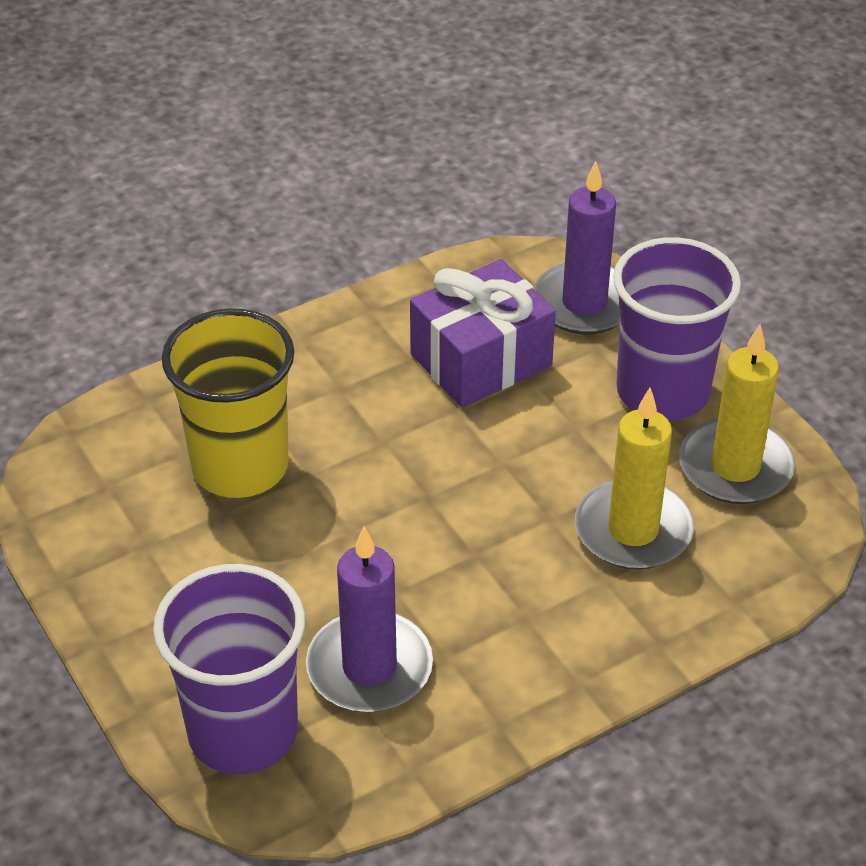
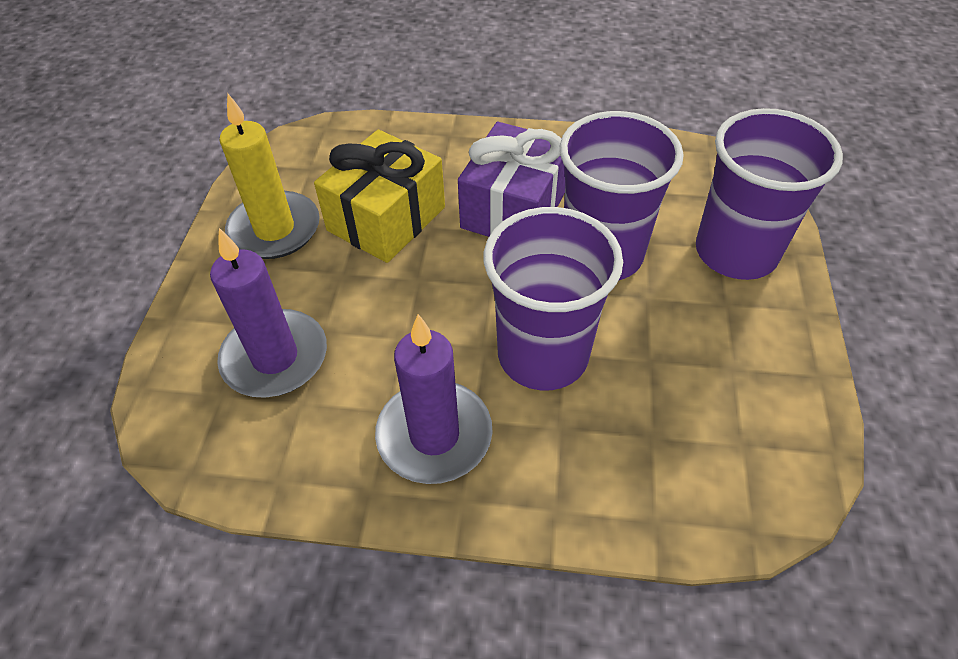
purple cup: 2 -> 3
yellow candle: 2 -> 1
yellow cup: 1 -> 0
yellow gift: 0 -> 1

